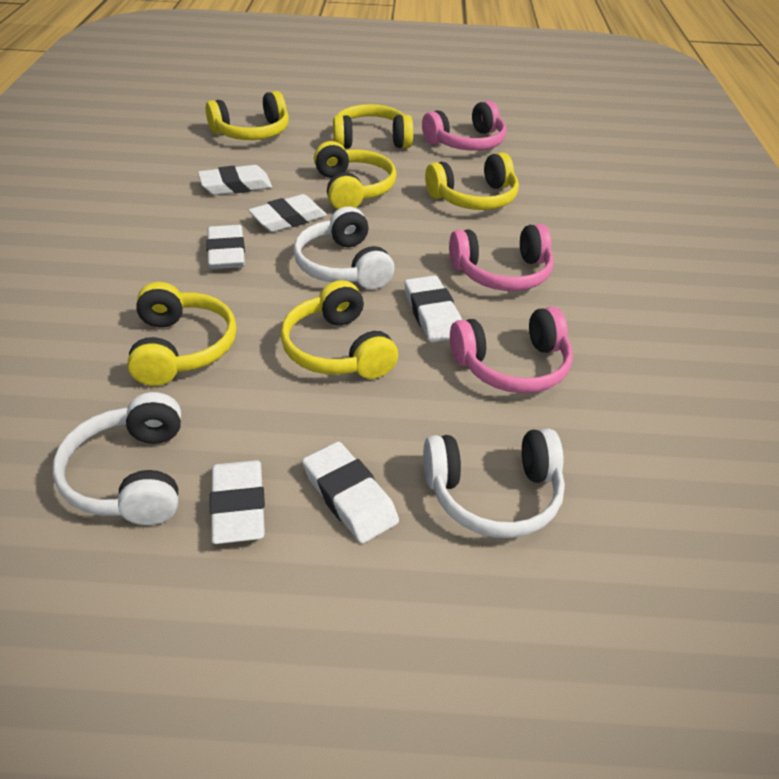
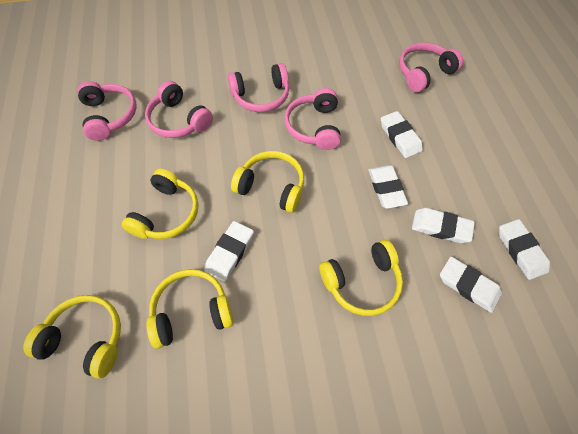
pink headphones: 3 -> 5
white headphones: 3 -> 0
yellow headphones: 6 -> 5

